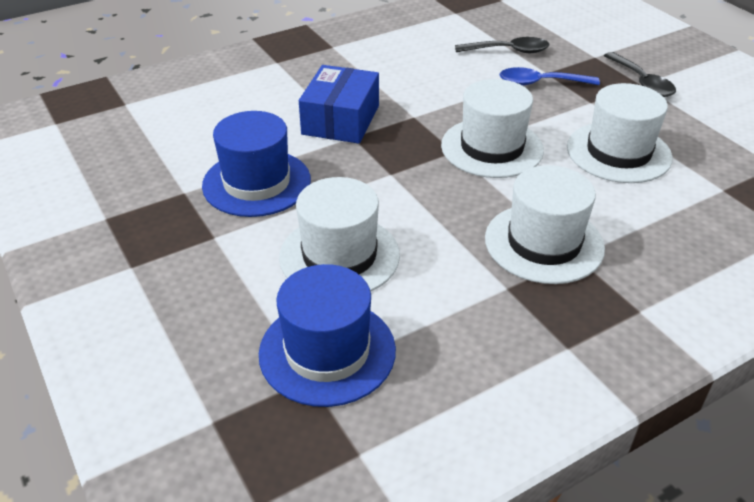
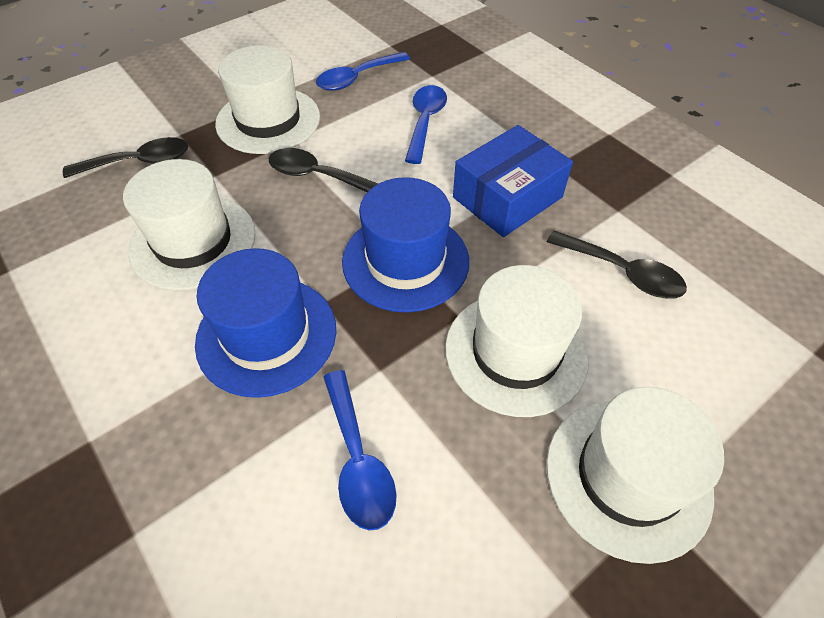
black spoon: 2 -> 3
blue spoon: 1 -> 3

